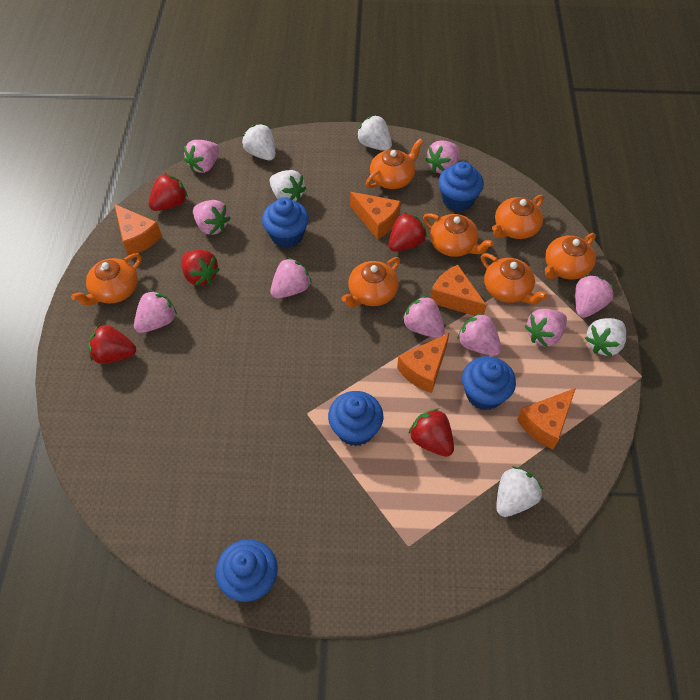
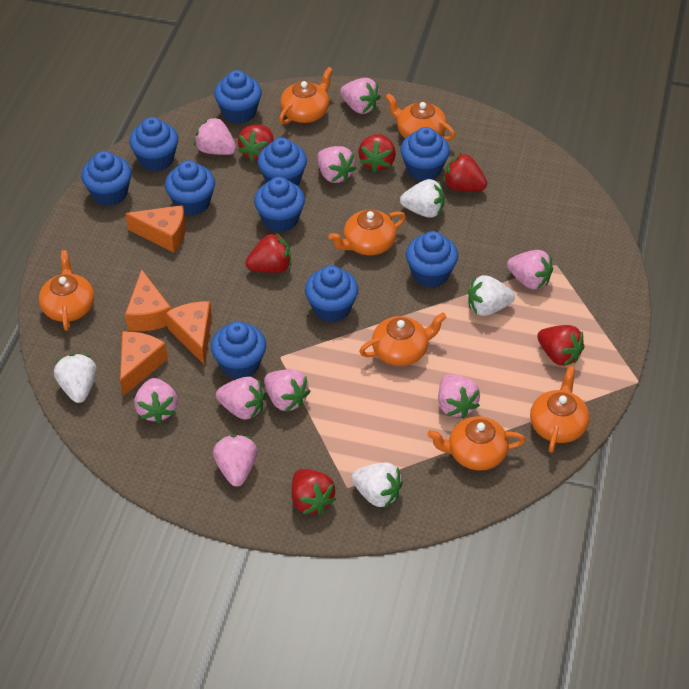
blue cupcake: 5 -> 10
orange cheese: 5 -> 4
red strawberry: 5 -> 6
white strawberry: 5 -> 4

